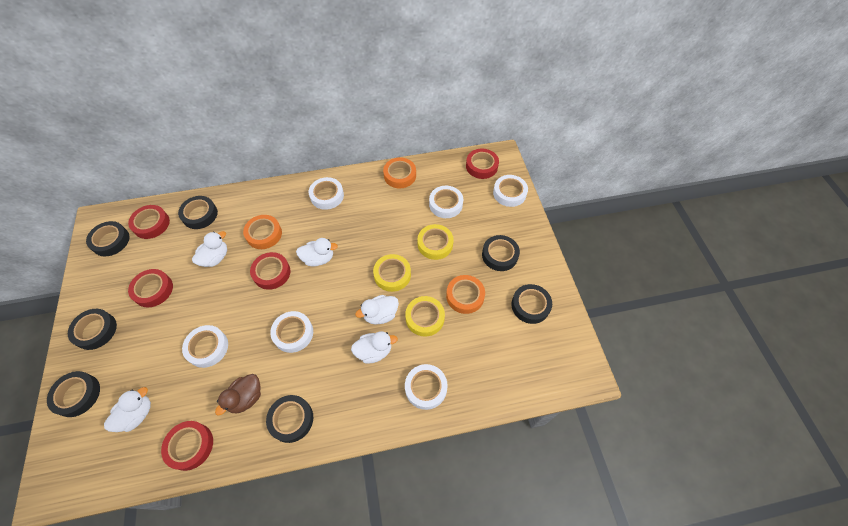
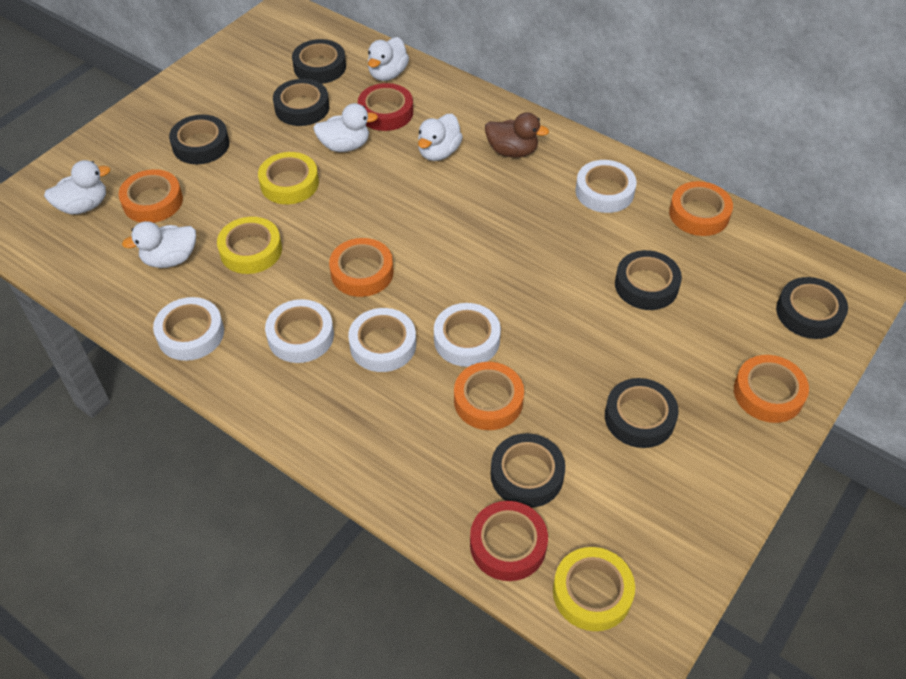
orange tape: 3 -> 5
red tape: 5 -> 2
white tape: 6 -> 5

